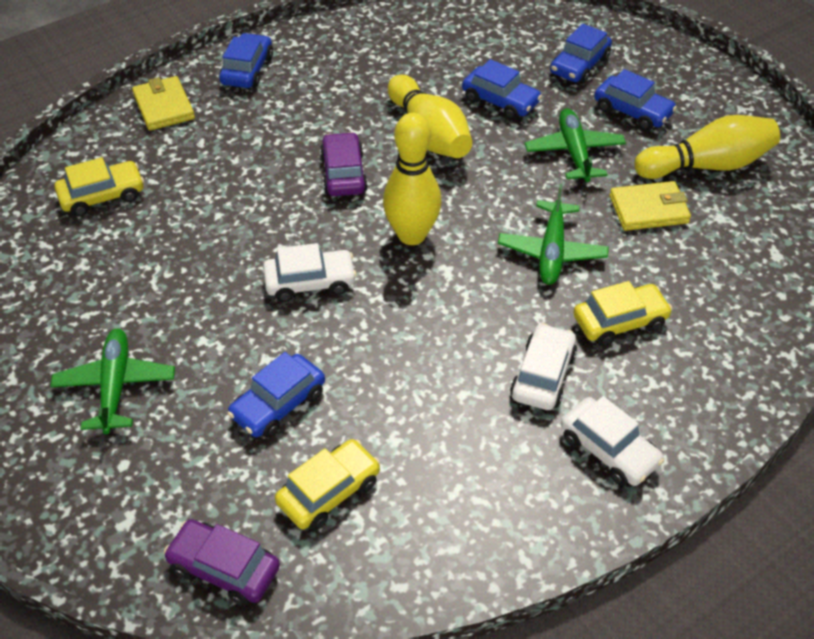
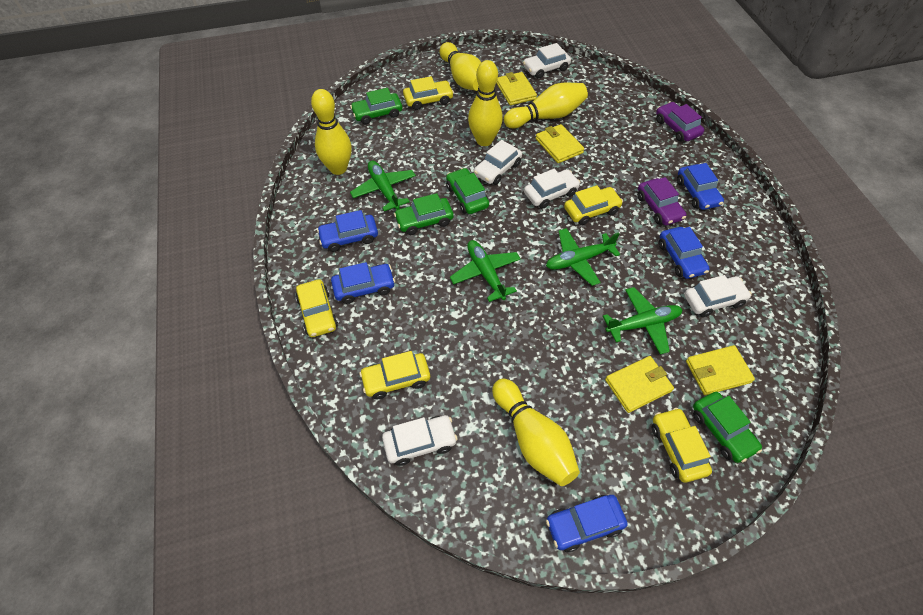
green car: 0 -> 4
green plane: 3 -> 4
white car: 3 -> 5
yellow bowling pin: 3 -> 5
yellow car: 3 -> 5
yellow wallet: 2 -> 4

